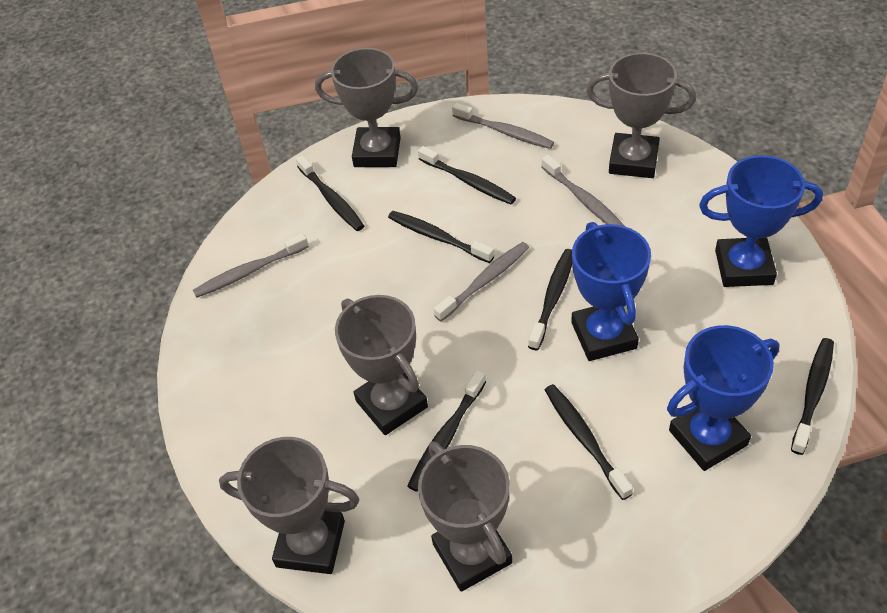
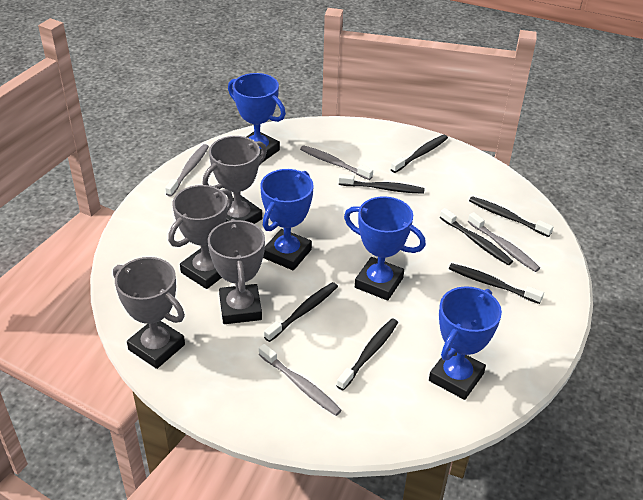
blue trophy: 3 -> 4
grey trophy: 5 -> 4

